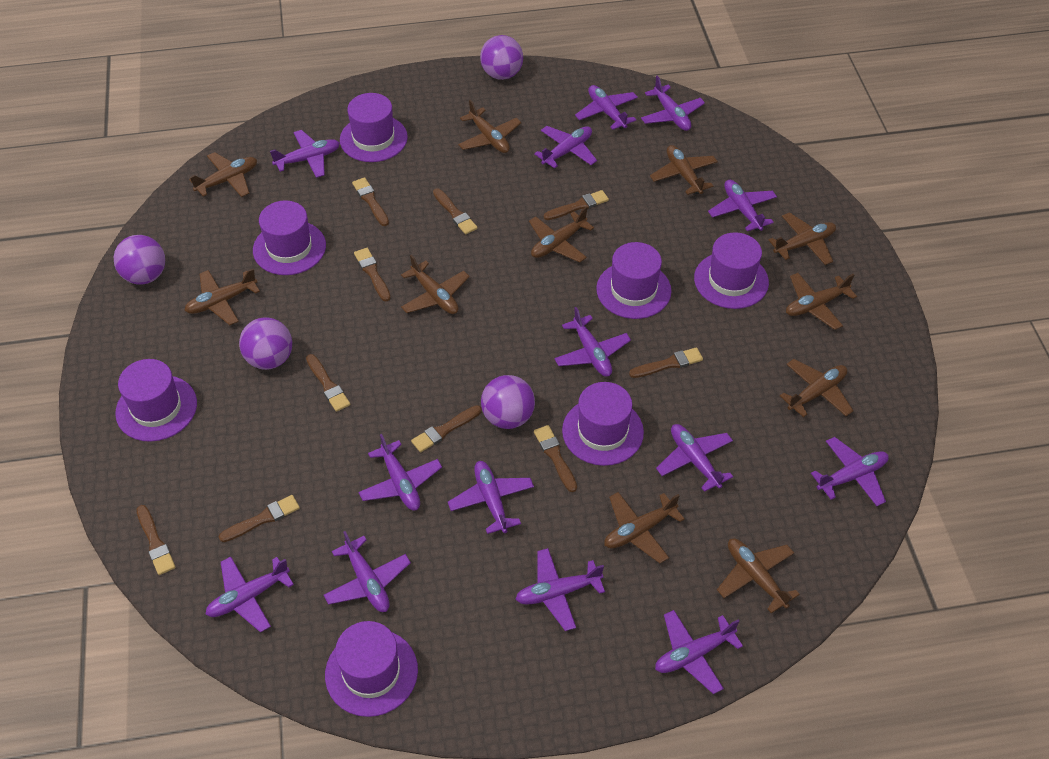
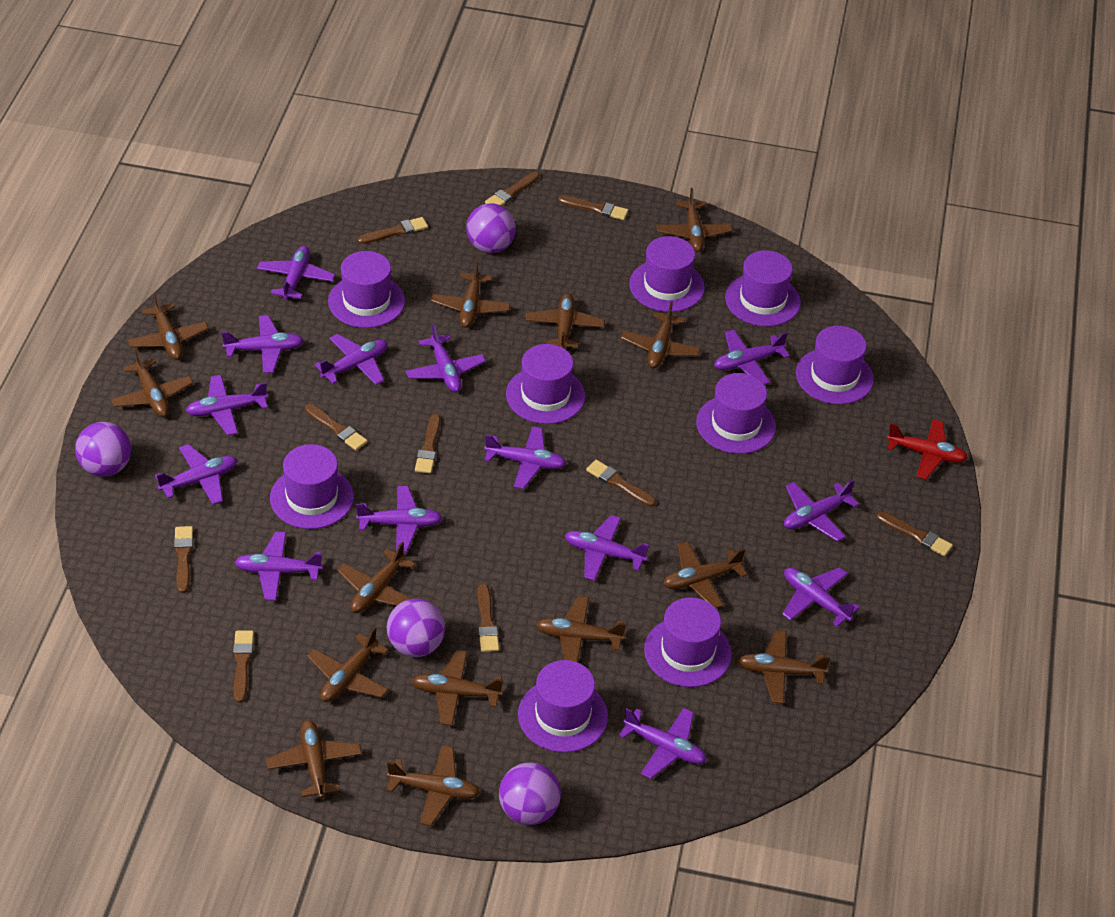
brown plane: 11 -> 14
purple hat: 7 -> 9
red plane: 0 -> 1

